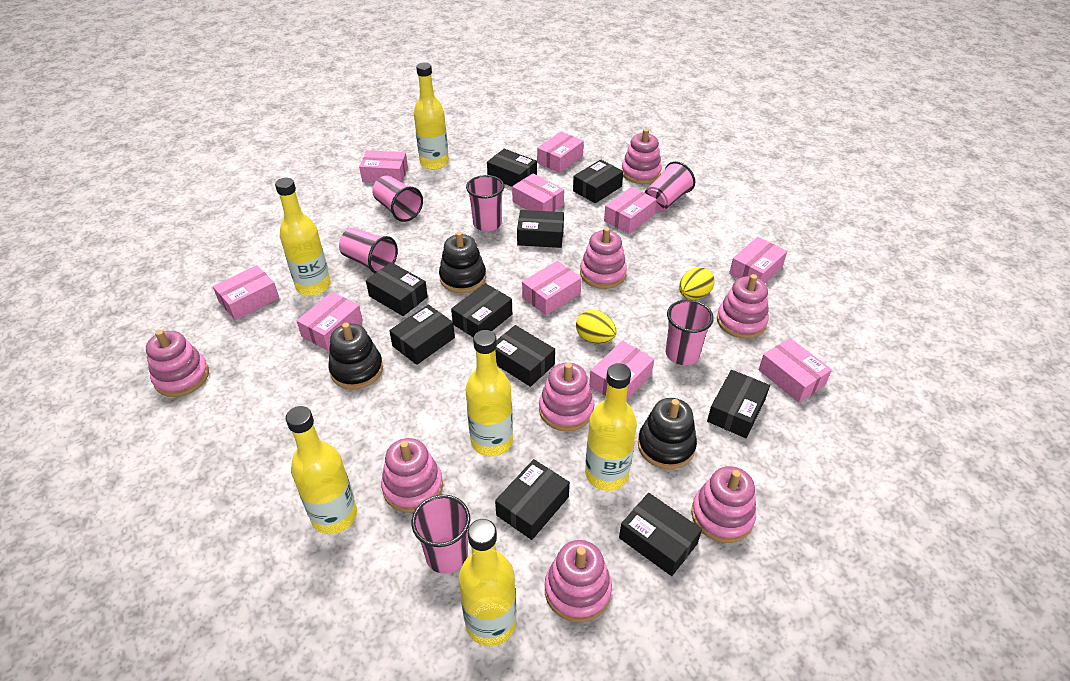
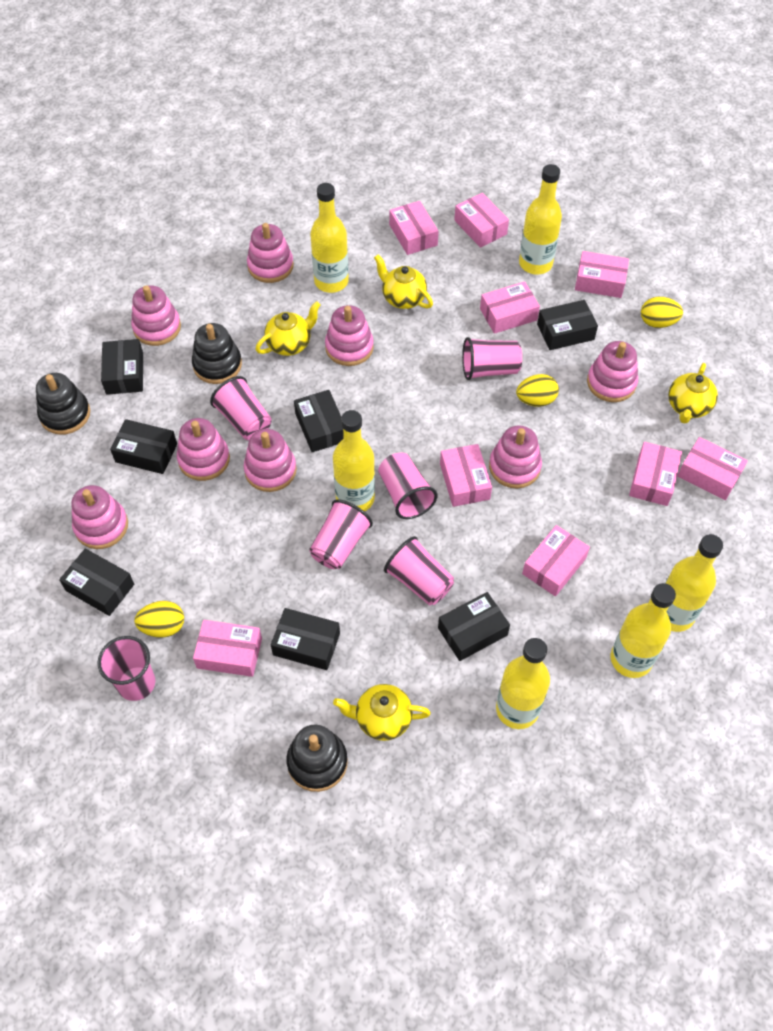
black box: 10 -> 7
pink box: 10 -> 9
yellow egg: 2 -> 3
yellow teapot: 0 -> 4

